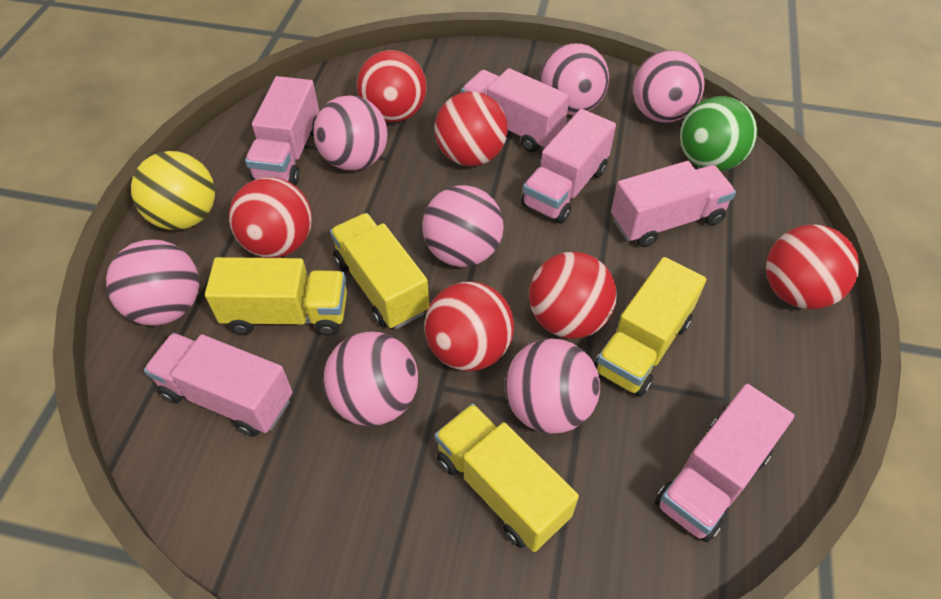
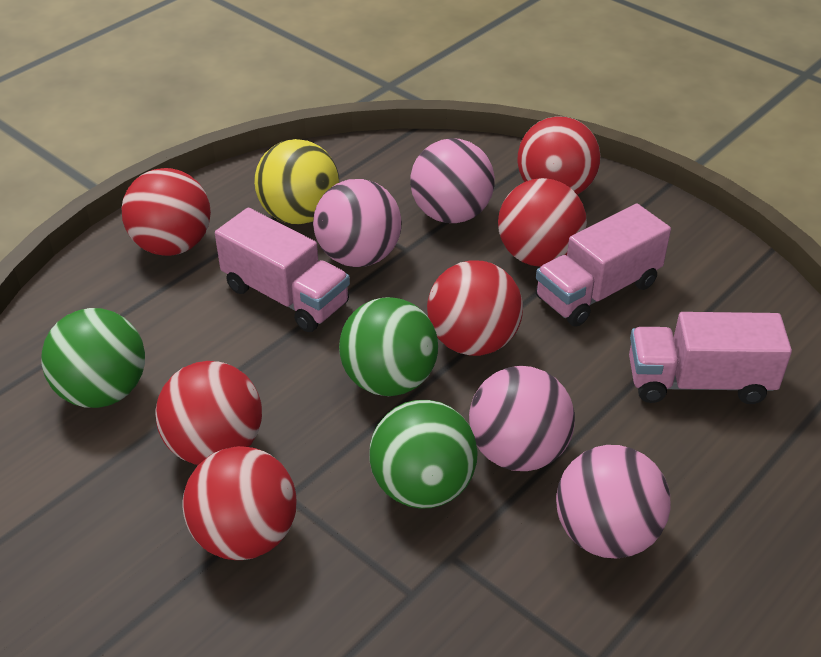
green ball: 1 -> 3
pink ball: 7 -> 4
pink truck: 6 -> 3
yellow truck: 4 -> 0

